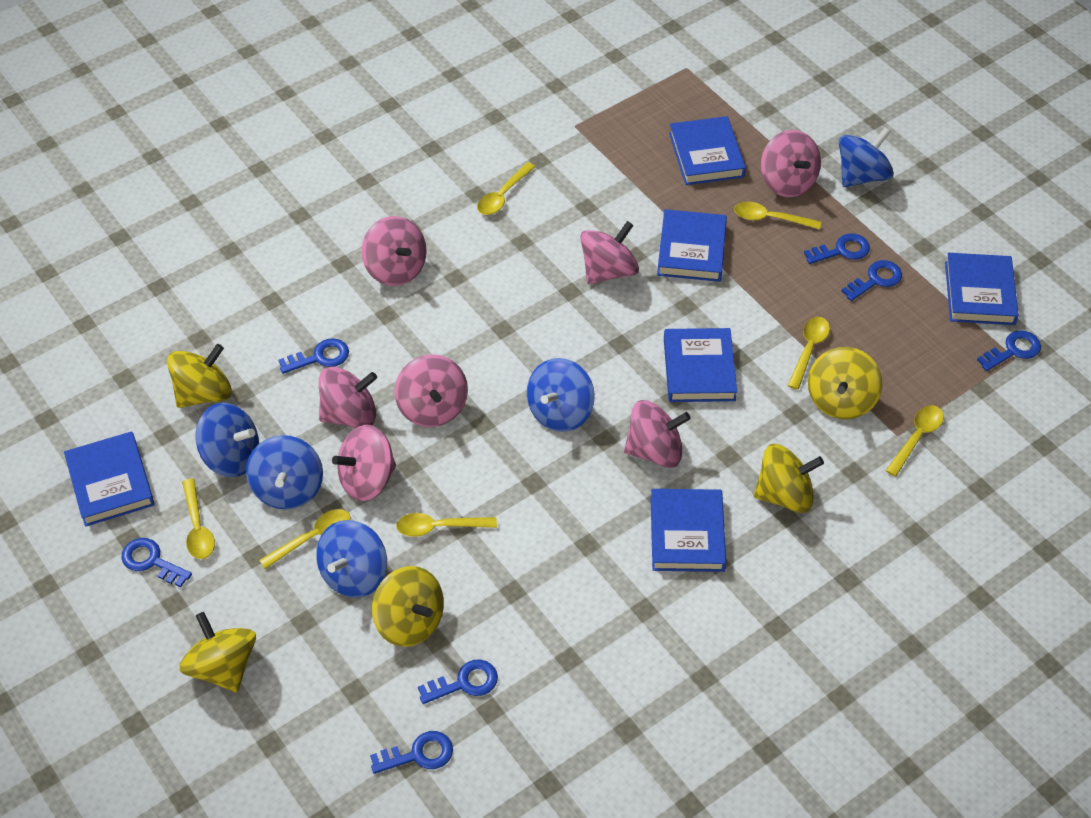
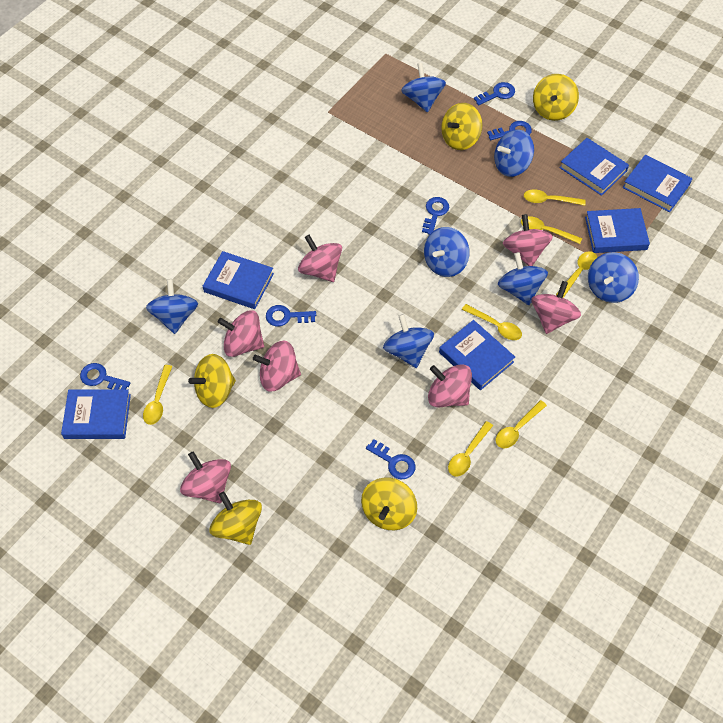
blue key: 7 -> 6
blue spinning top: 5 -> 7

